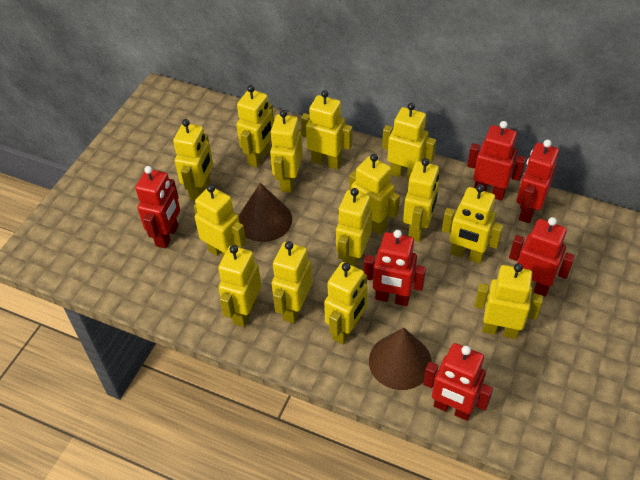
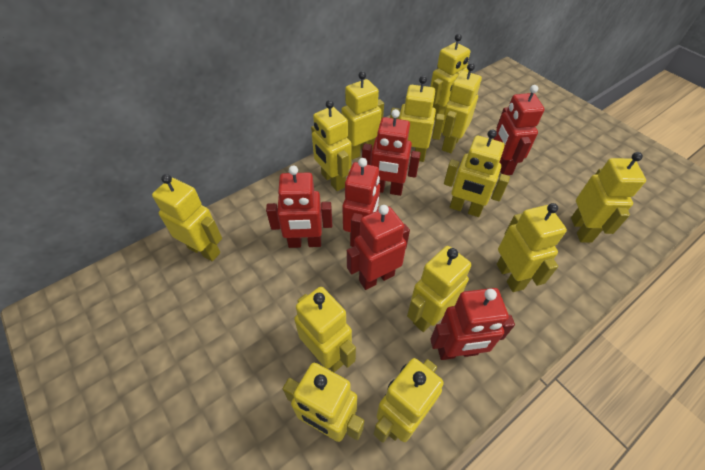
brown cone: 2 -> 0
yellow robot: 14 -> 13

